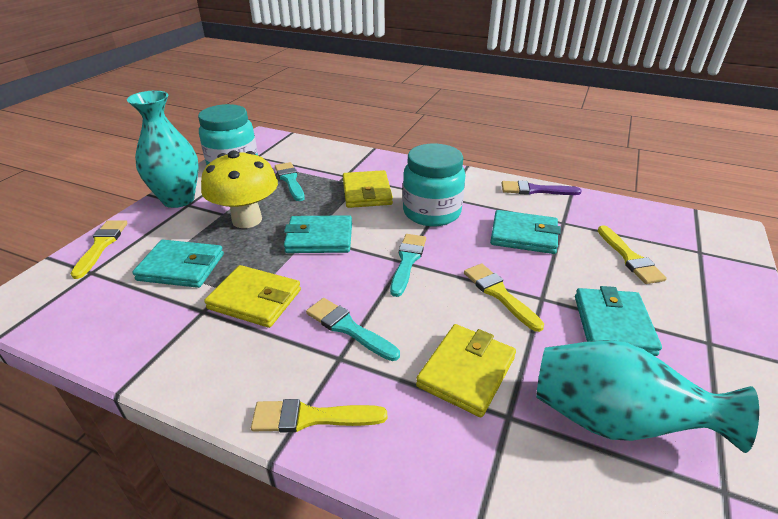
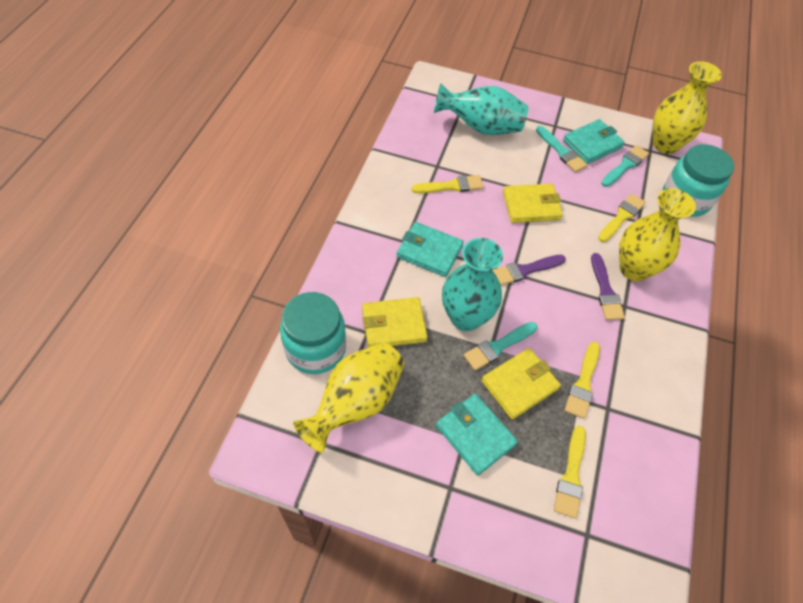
purple brush: 1 -> 2
turquoise wallet: 4 -> 3
yellow mushroom: 1 -> 0
yellow vase: 0 -> 3

